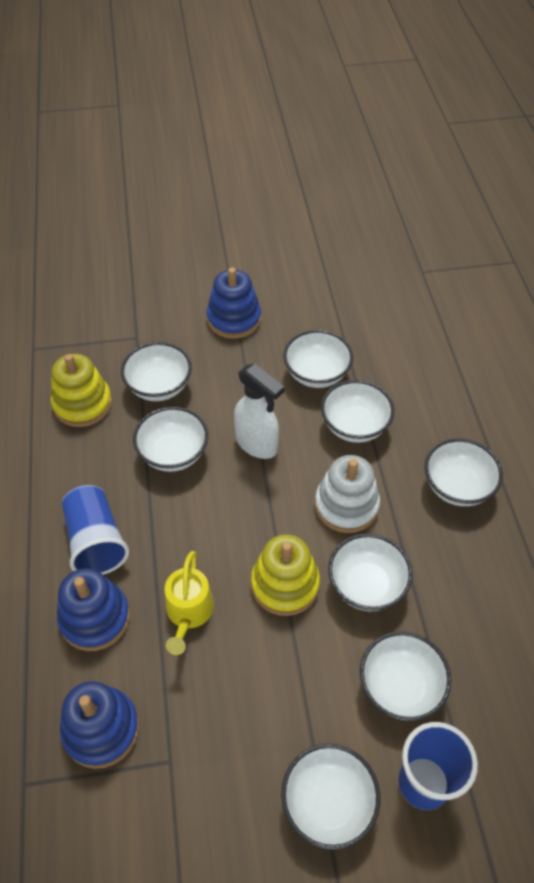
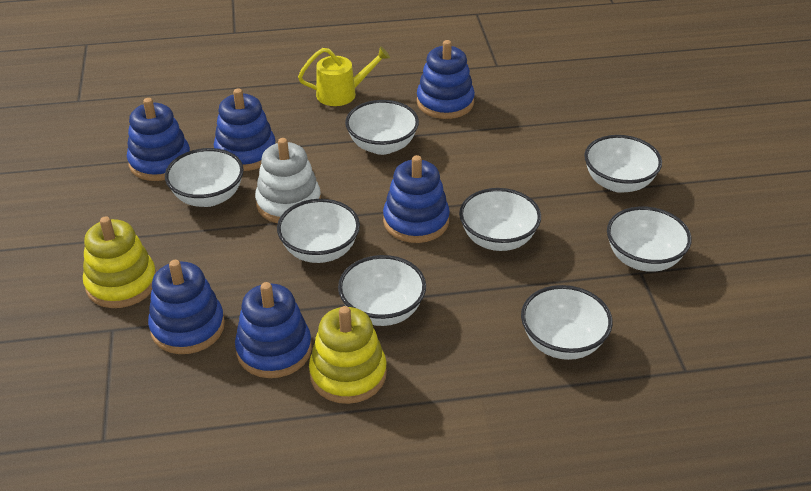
blue cup: 2 -> 0
blue stacking toy: 3 -> 6
white spray bottle: 1 -> 0

